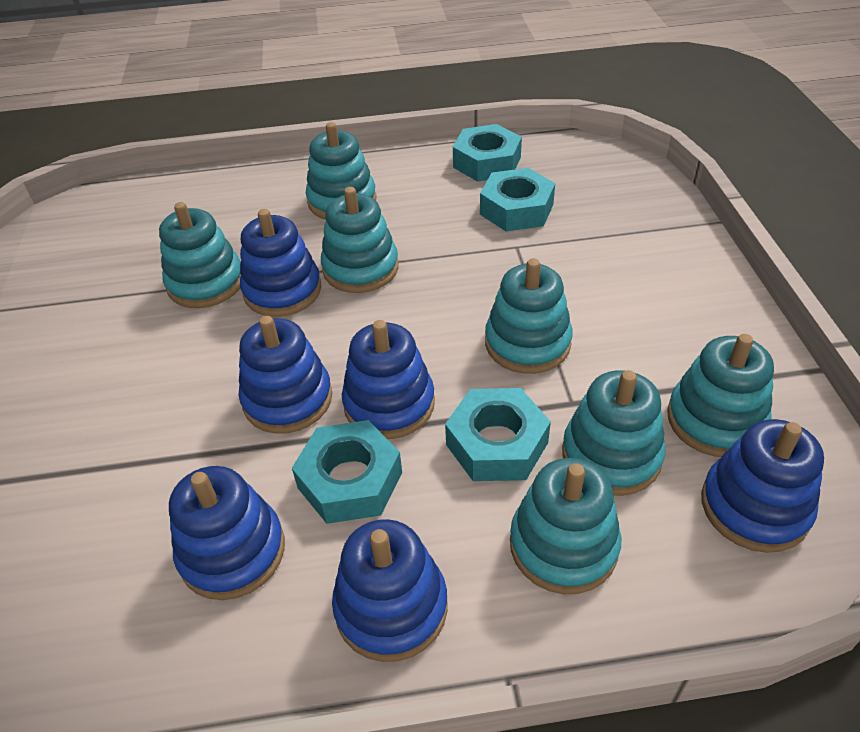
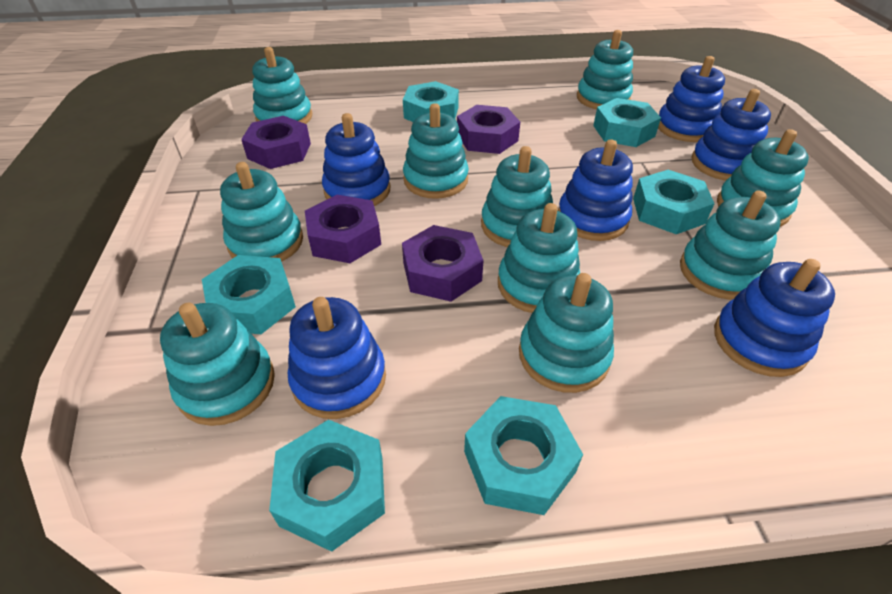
purple nut: 0 -> 4
turquoise nut: 4 -> 6
turquoise stacking toy: 7 -> 10

